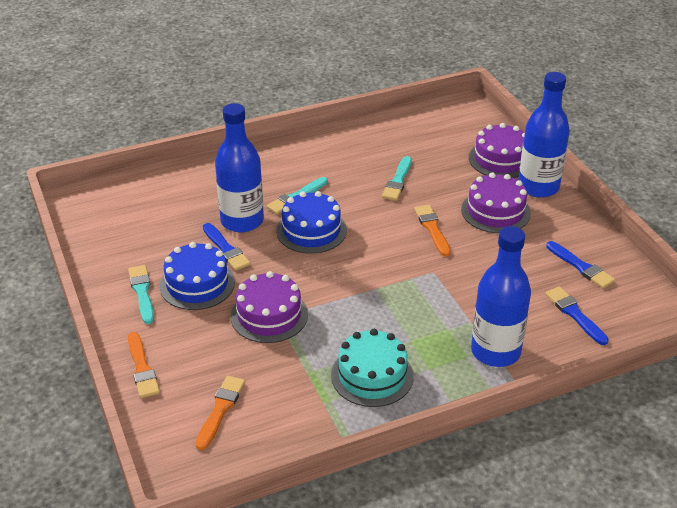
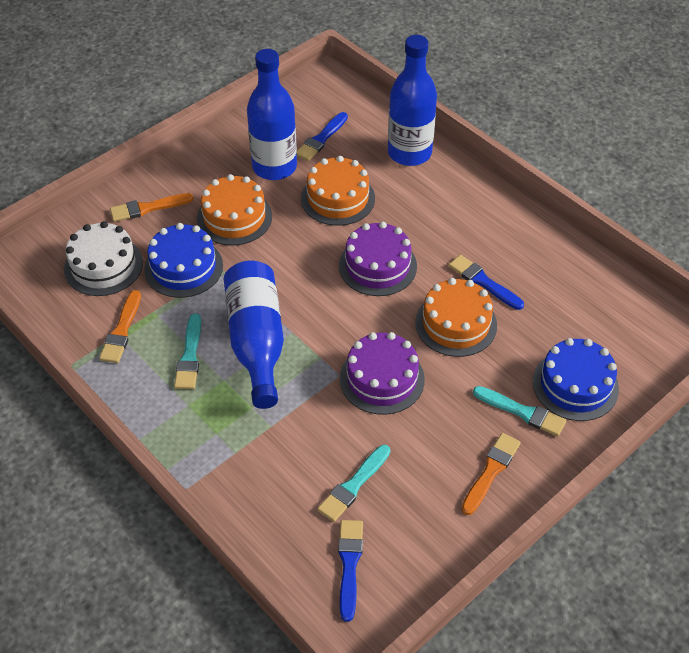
orange cake: 0 -> 3
purple cake: 3 -> 2
turquoise cake: 1 -> 0
white cake: 0 -> 1

